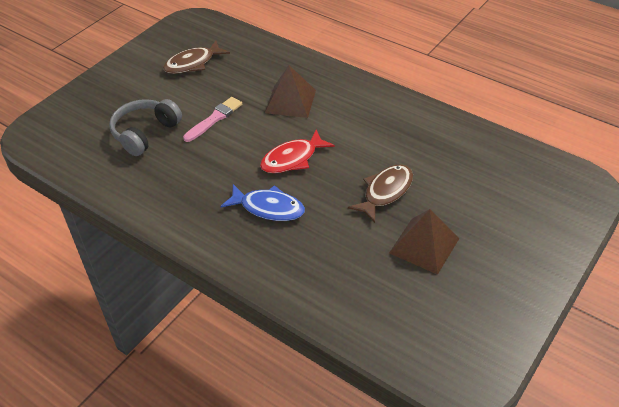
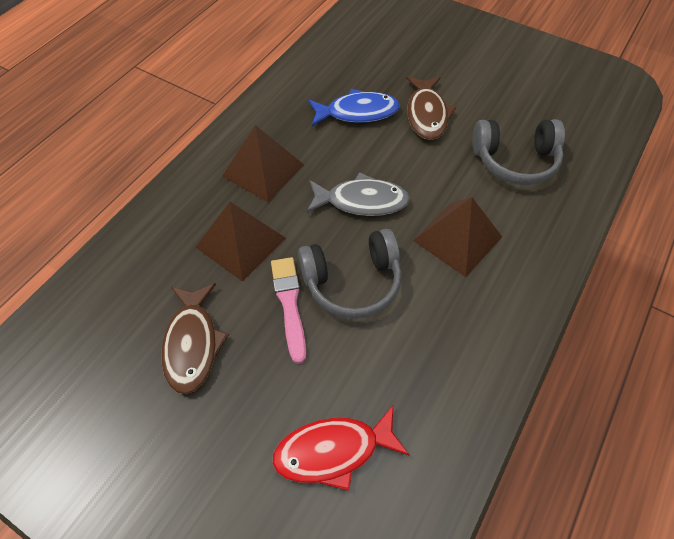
brown pyramid: 2 -> 3
grey fish: 0 -> 1
grey headphones: 1 -> 2

